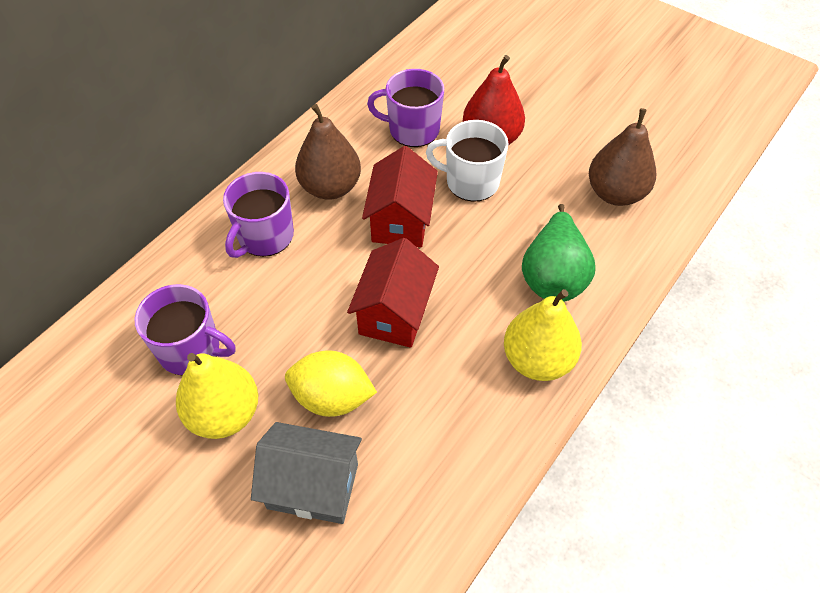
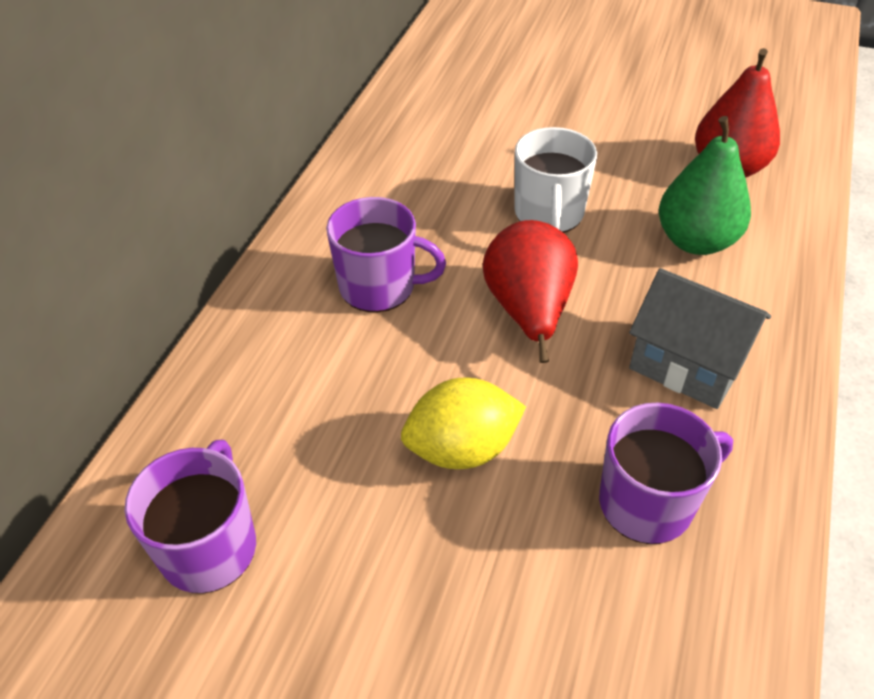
brown pear: 2 -> 0
red house: 2 -> 0
red pear: 1 -> 2
yellow pear: 2 -> 0

